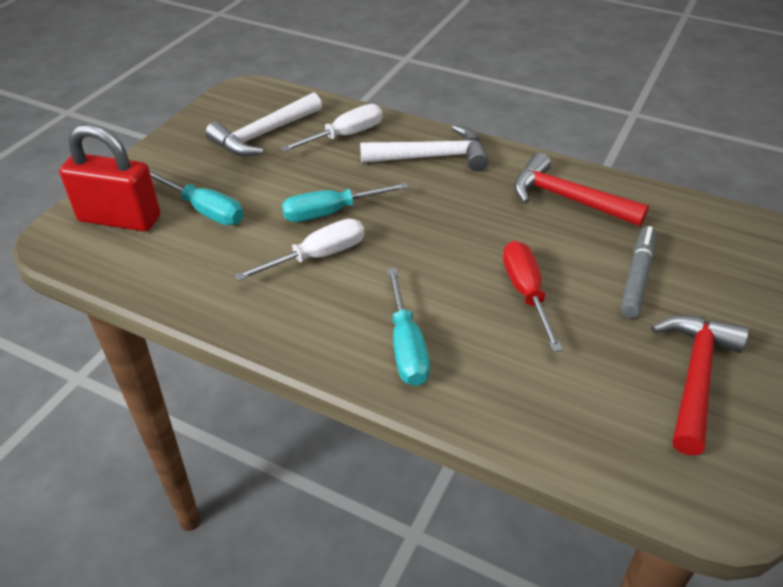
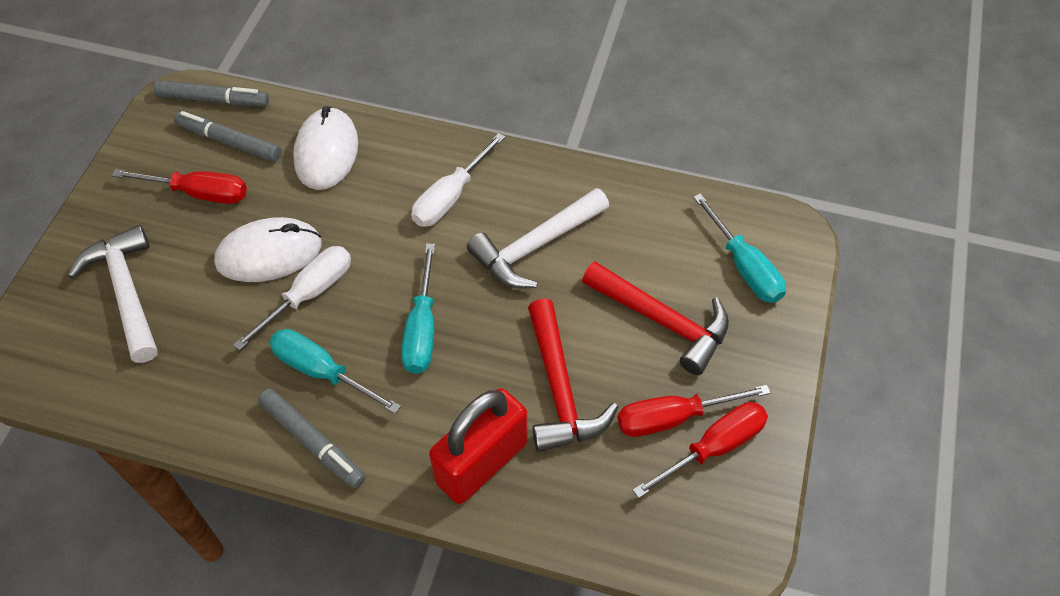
grey marker: 1 -> 3
red screwdriver: 1 -> 3
white mouse: 0 -> 2

